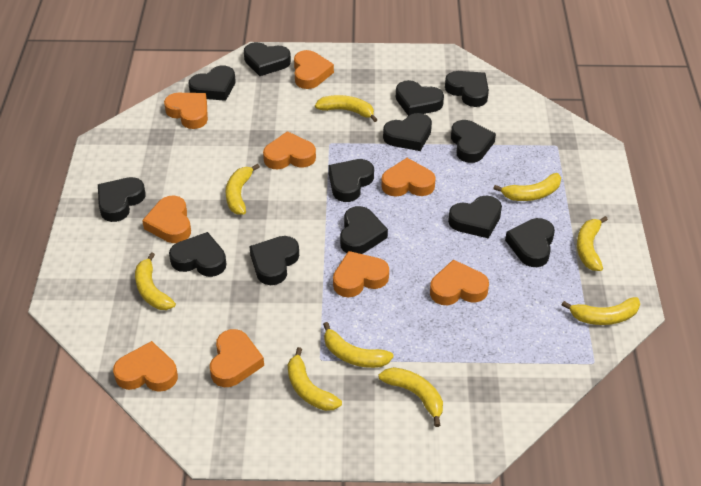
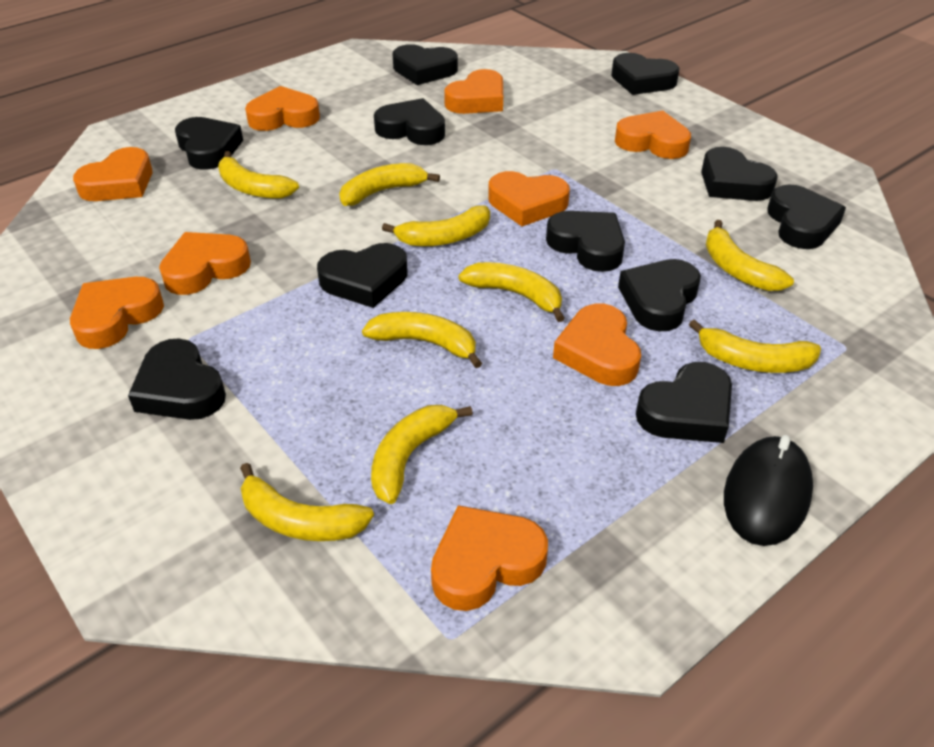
black heart: 13 -> 11
black mouse: 0 -> 1

